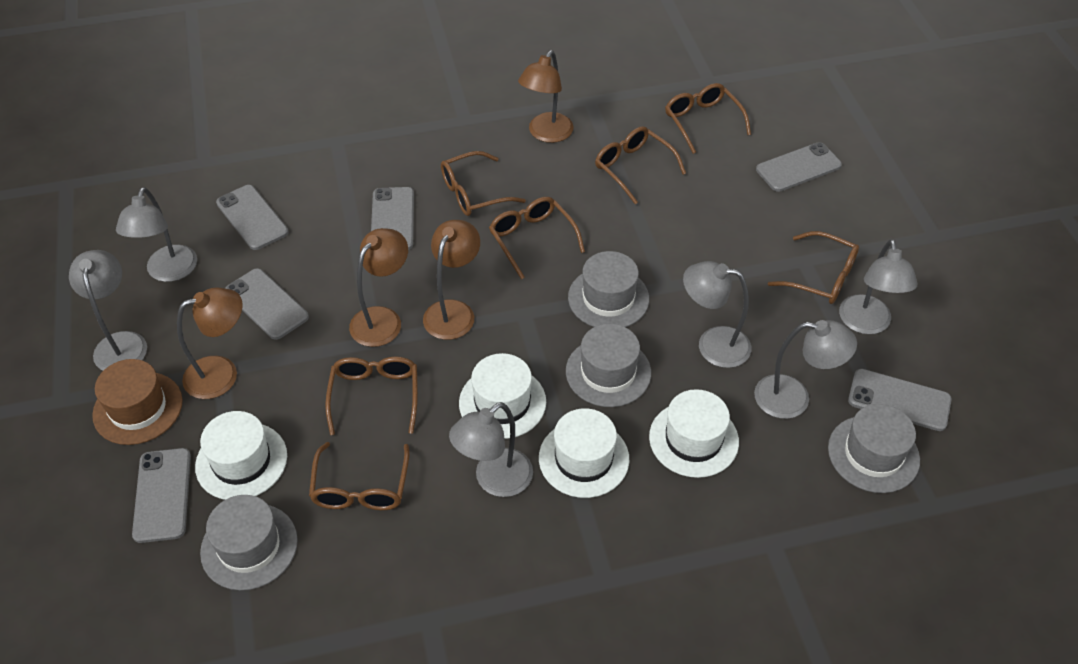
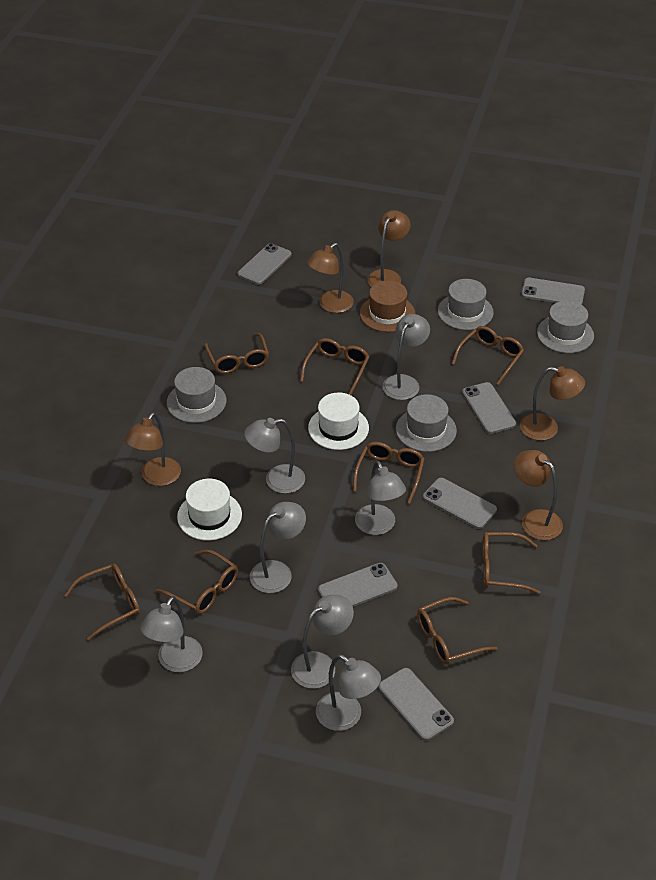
brown glasses: 7 -> 8
brown lamp: 4 -> 5
grey lamp: 6 -> 7
white hat: 4 -> 2

